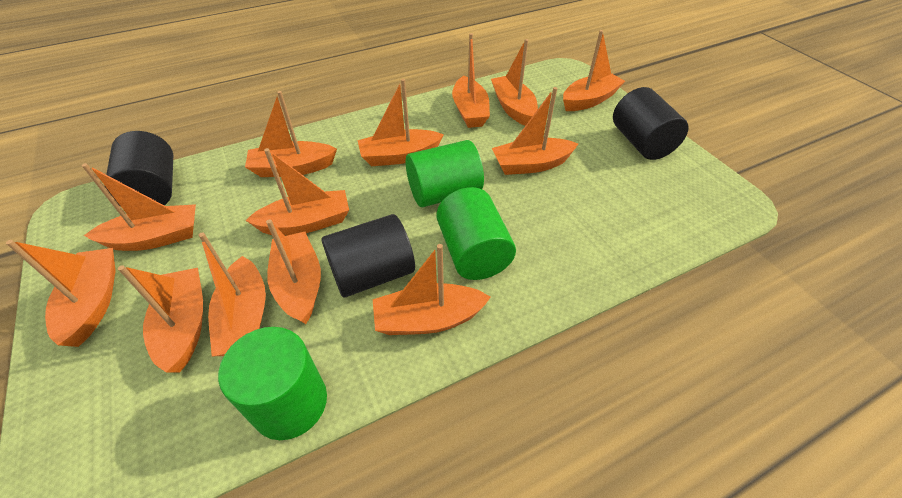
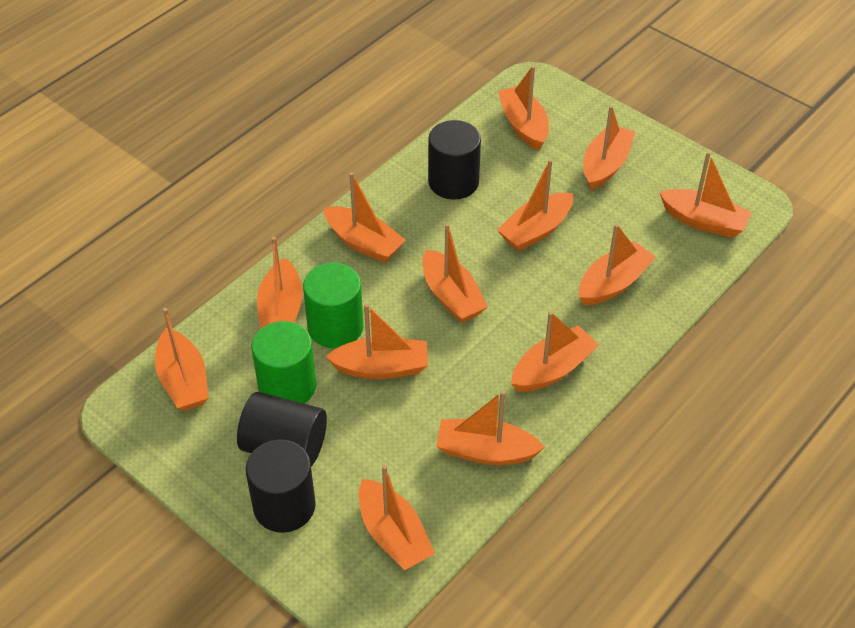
green cylinder: 3 -> 2

